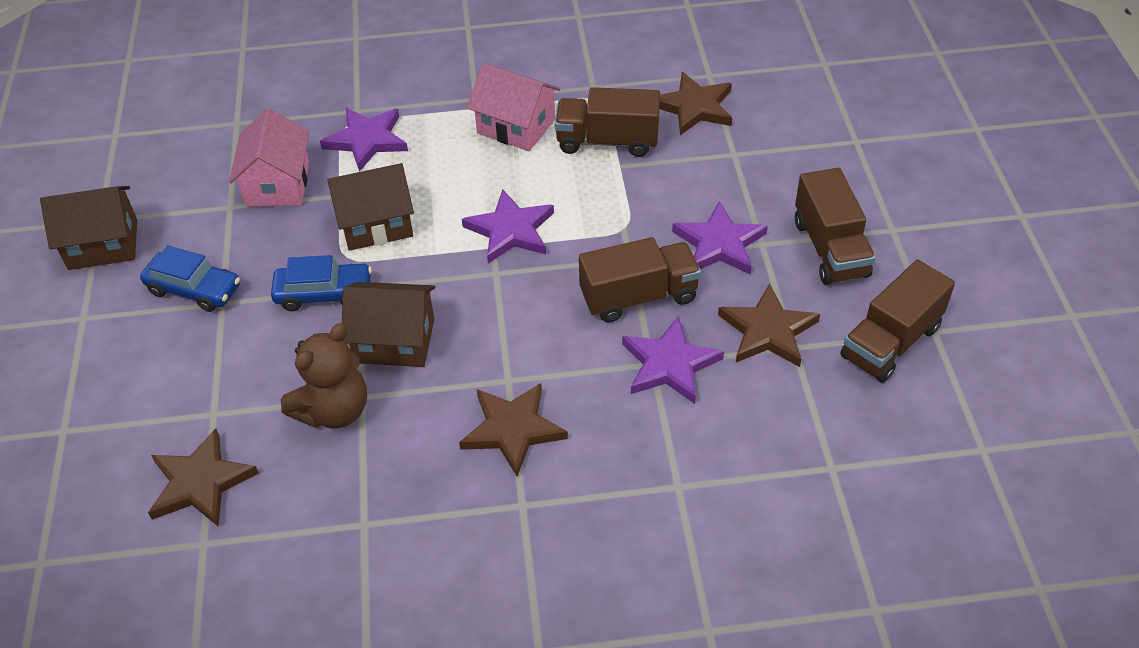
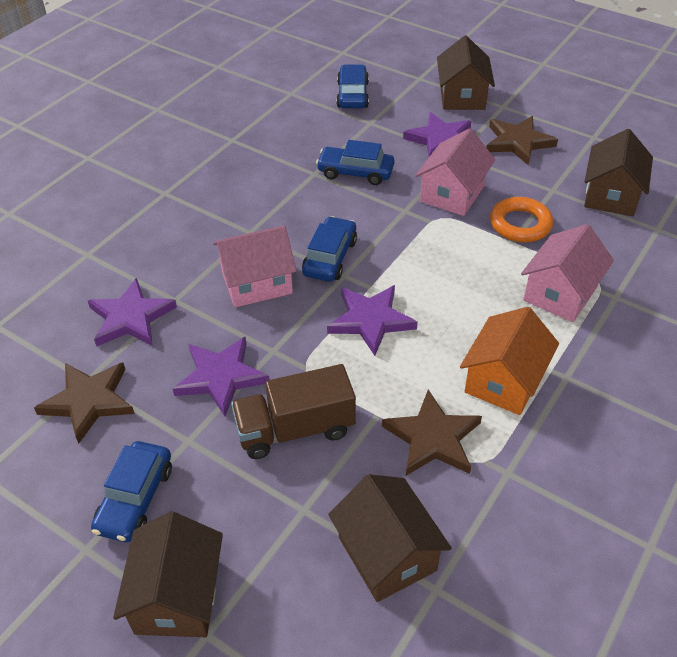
blue car: 2 -> 4
brown house: 3 -> 4
brown star: 4 -> 3
brown teddy bear: 1 -> 0
brown truck: 4 -> 1
orange house: 0 -> 1
orange ring: 0 -> 1
pink house: 2 -> 3

